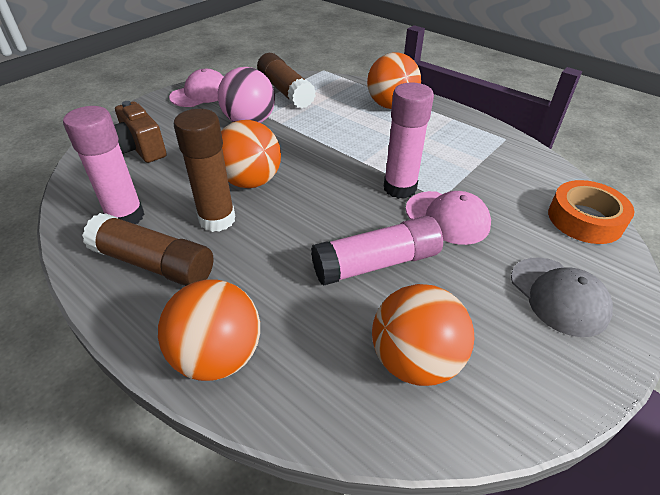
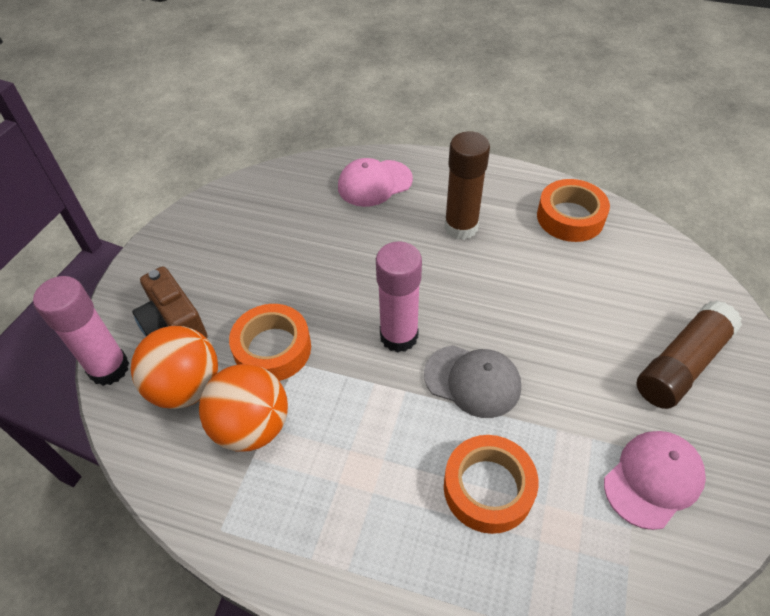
brown glue stick: 3 -> 2
orange ball: 4 -> 2
orange tape: 1 -> 3
pink ball: 1 -> 0
pink glue stick: 3 -> 2

